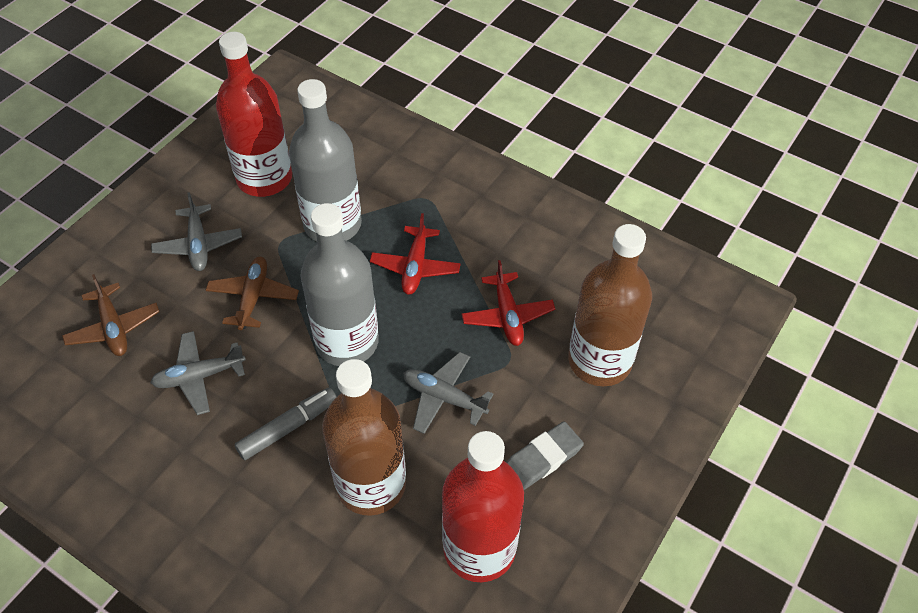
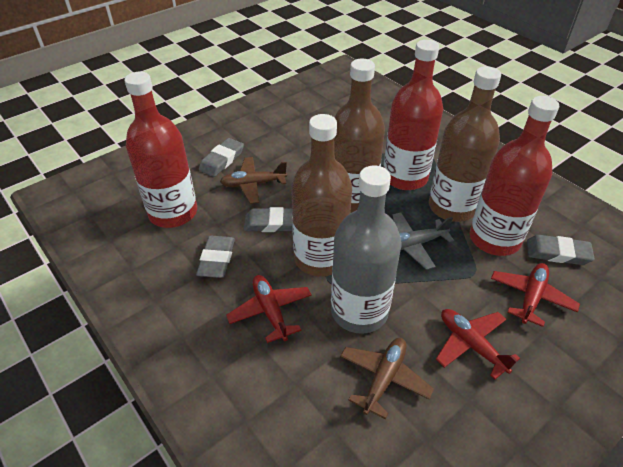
brown bottle: 2 -> 3
grey bottle: 2 -> 1
grey eraser: 1 -> 4
grey marker: 1 -> 0
grey plane: 3 -> 1
red bottle: 2 -> 3
red plane: 2 -> 3

